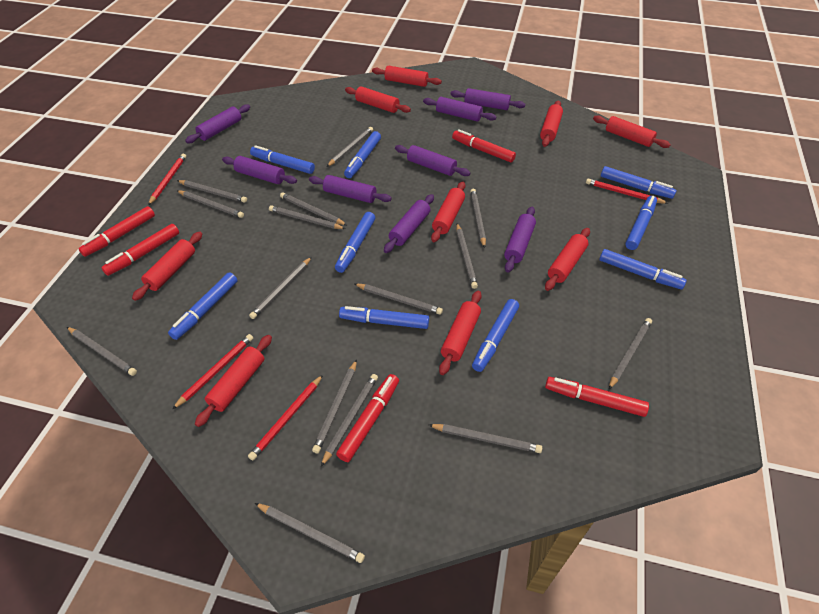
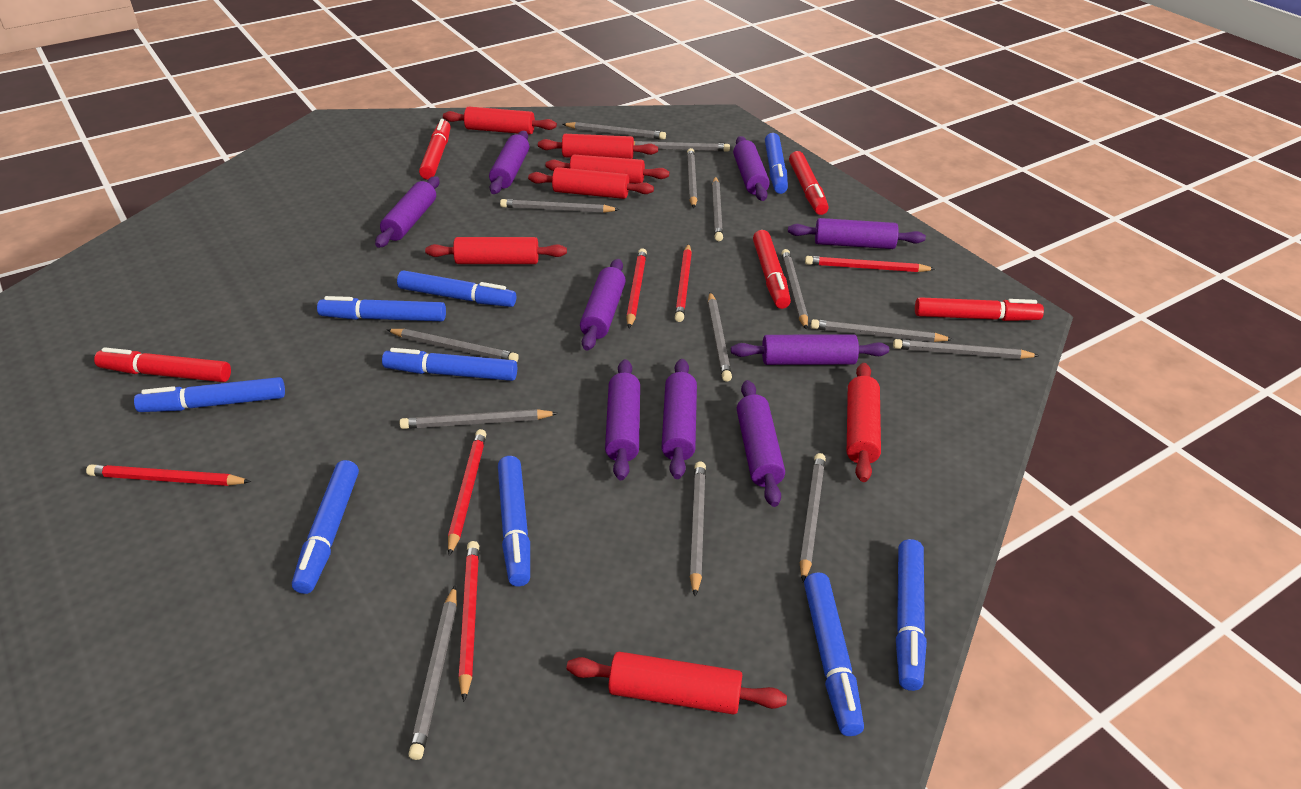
grey pencil: 15 -> 14
purple rolling pin: 8 -> 9
red pencil: 4 -> 6
red rolling pin: 9 -> 7

